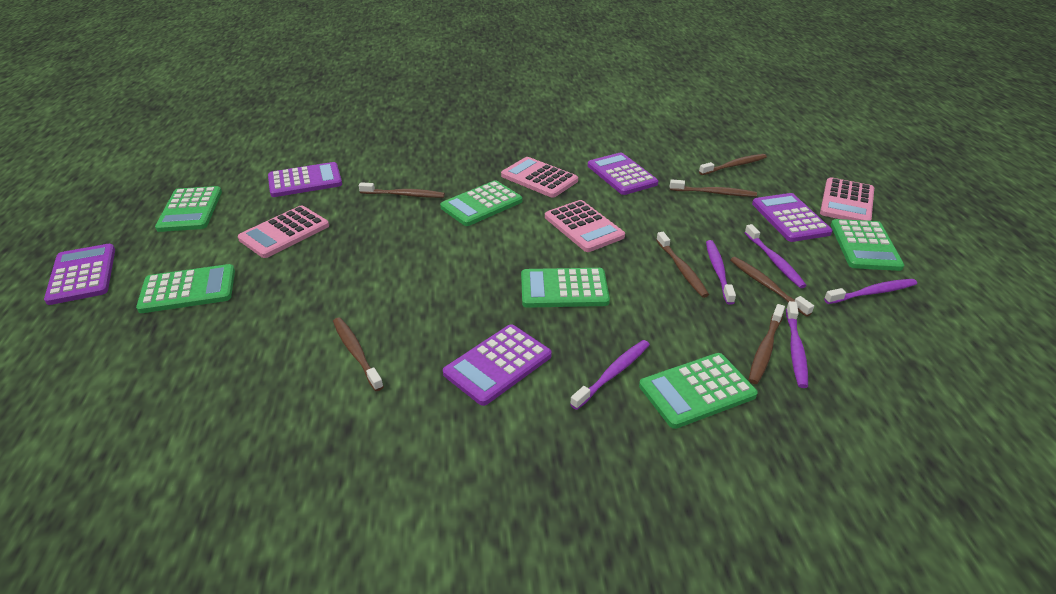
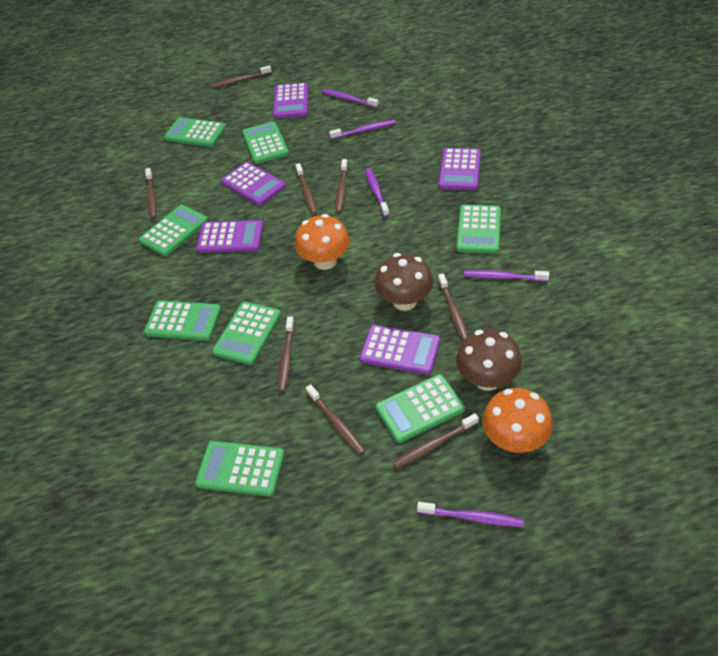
brown mushroom: 0 -> 2
brown toothbrush: 7 -> 8
green calculator: 6 -> 8
orange mushroom: 0 -> 2
pink calculator: 4 -> 0

